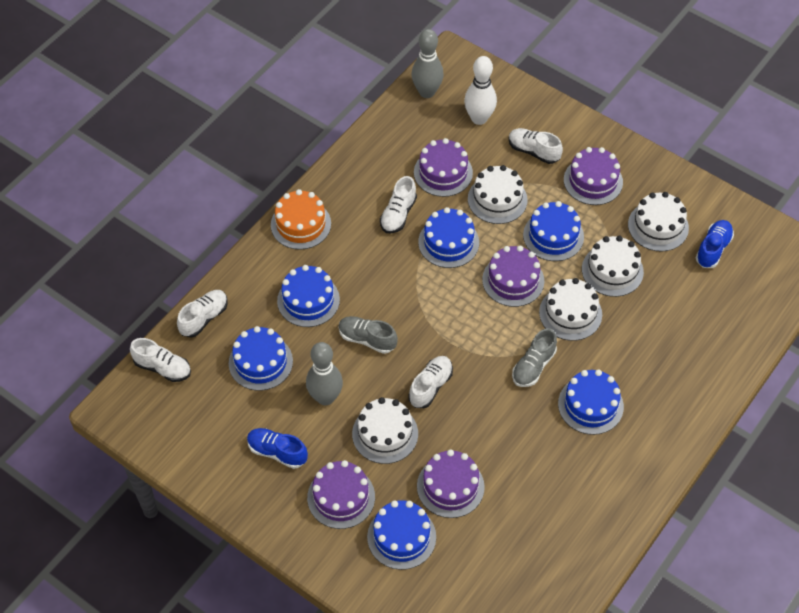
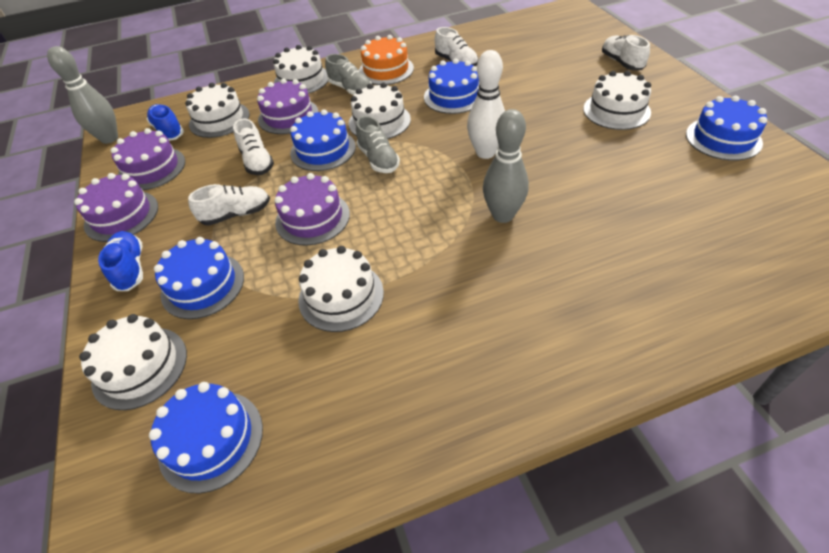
blue cake: 6 -> 5
purple cake: 5 -> 4
white cake: 5 -> 6
white shoe: 5 -> 4

